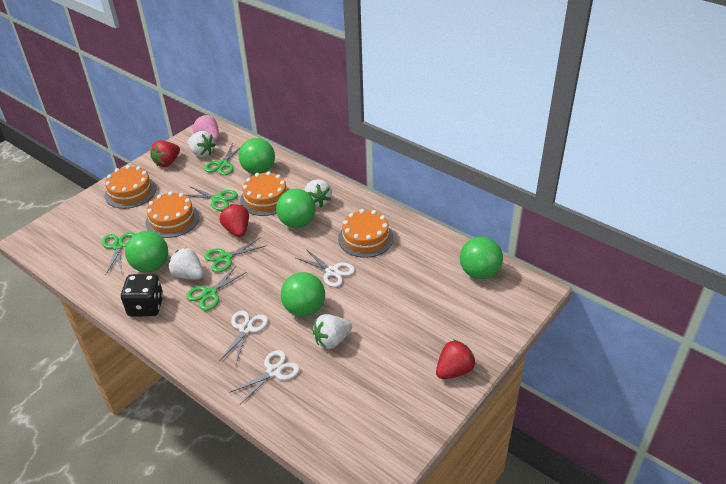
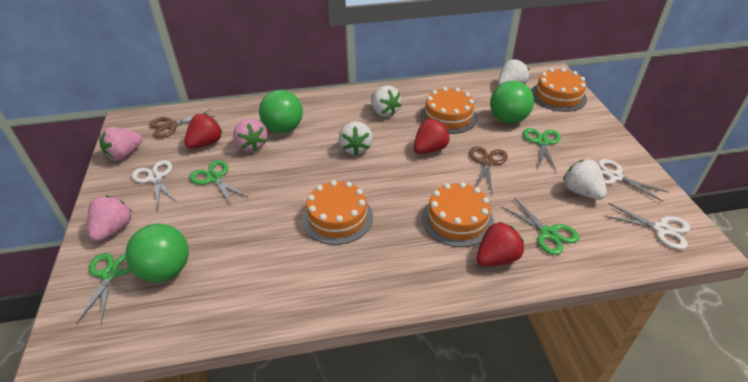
black dice: 1 -> 0
brown scissors: 0 -> 2
green ball: 5 -> 3
green scissors: 5 -> 4
pink strawberry: 1 -> 3

